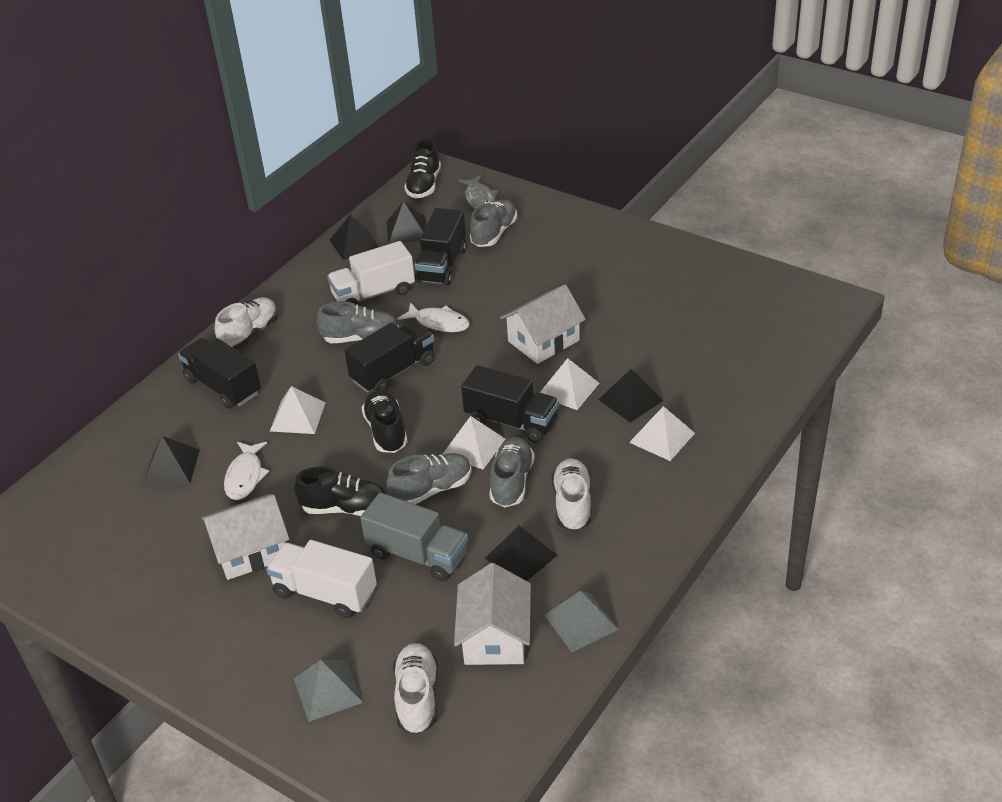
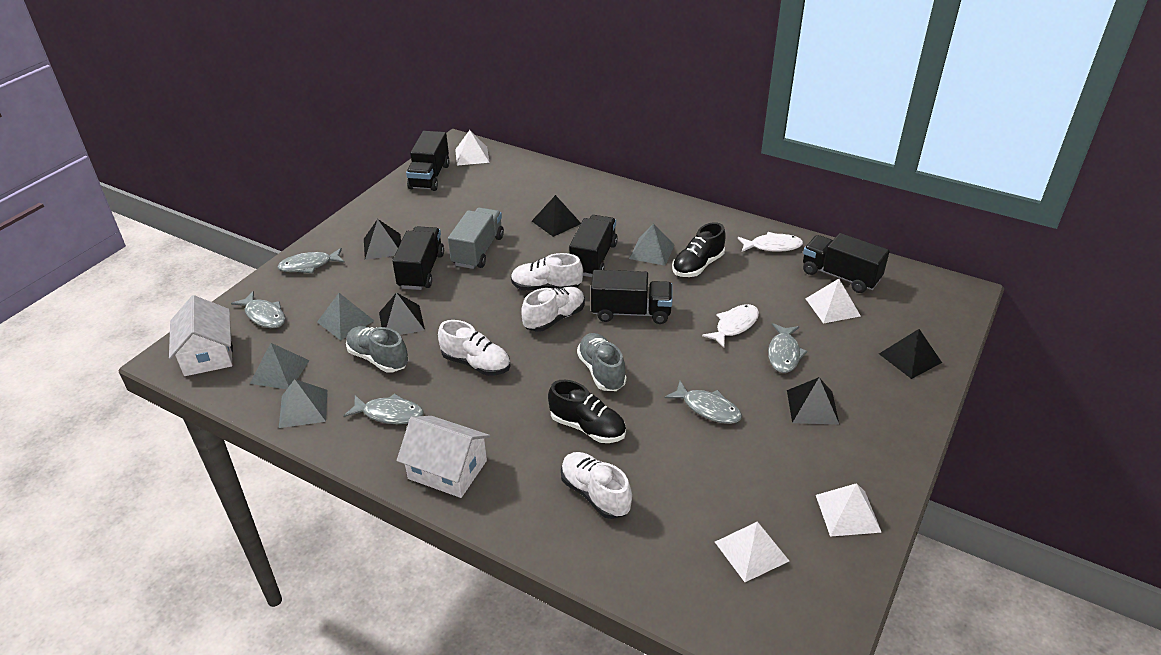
black shoe: 3 -> 2
black truck: 4 -> 5
grey fish: 1 -> 5
grey pyramid: 2 -> 4
grey shoe: 4 -> 2
white house: 3 -> 2
white shoe: 3 -> 4
white truck: 2 -> 0

